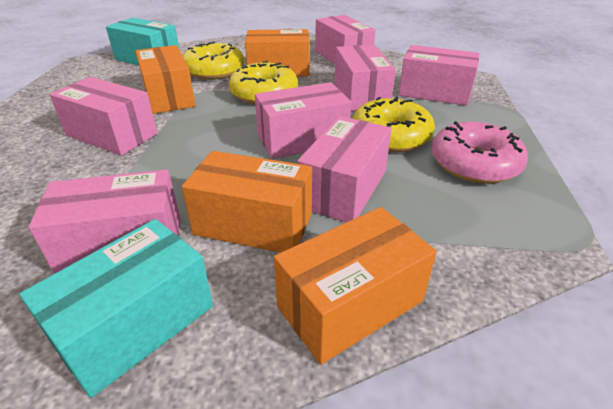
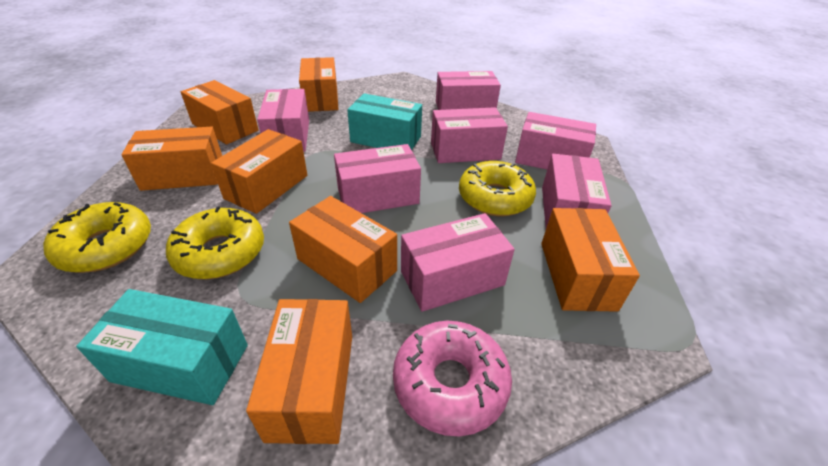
orange box: 4 -> 7

